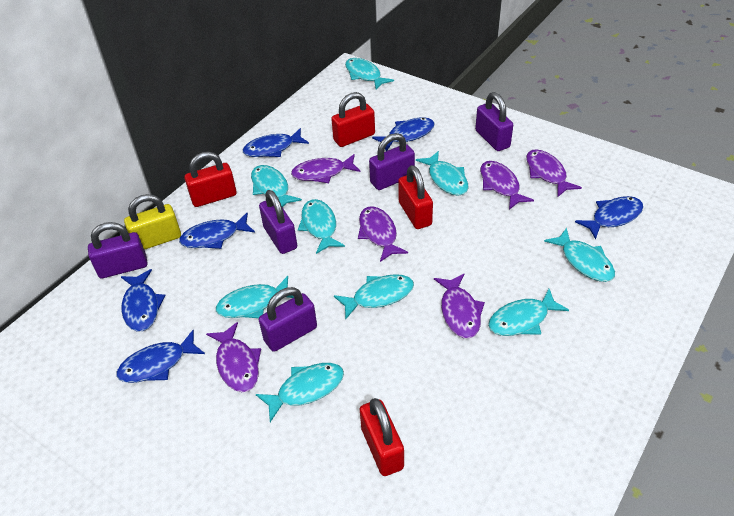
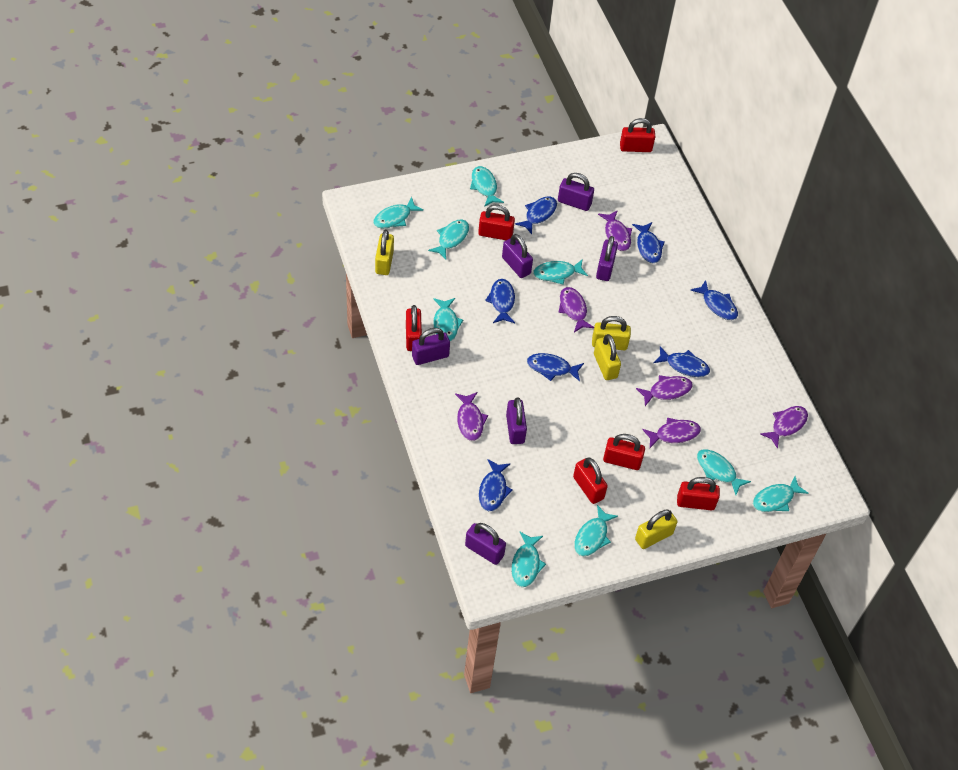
blue fish: 6 -> 7
purple padlock: 5 -> 6
red padlock: 4 -> 6
yellow padlock: 1 -> 4

